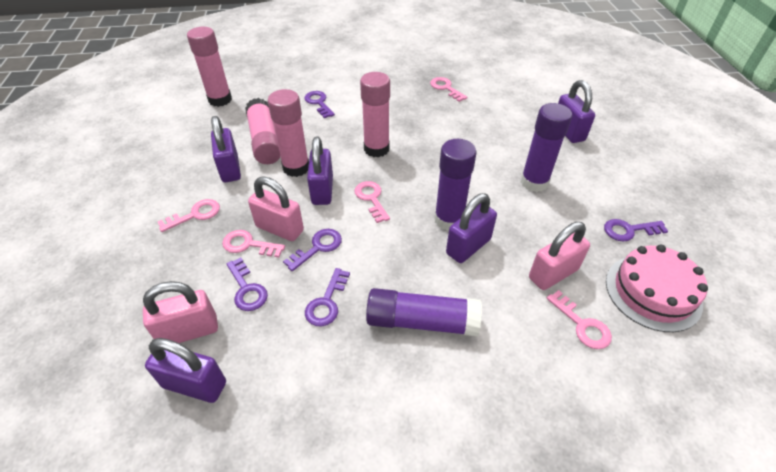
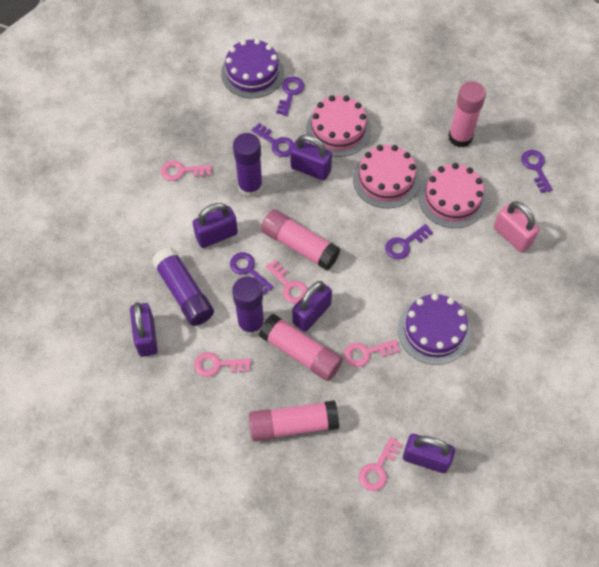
pink cake: 1 -> 3
pink padlock: 3 -> 1
purple cake: 0 -> 2

